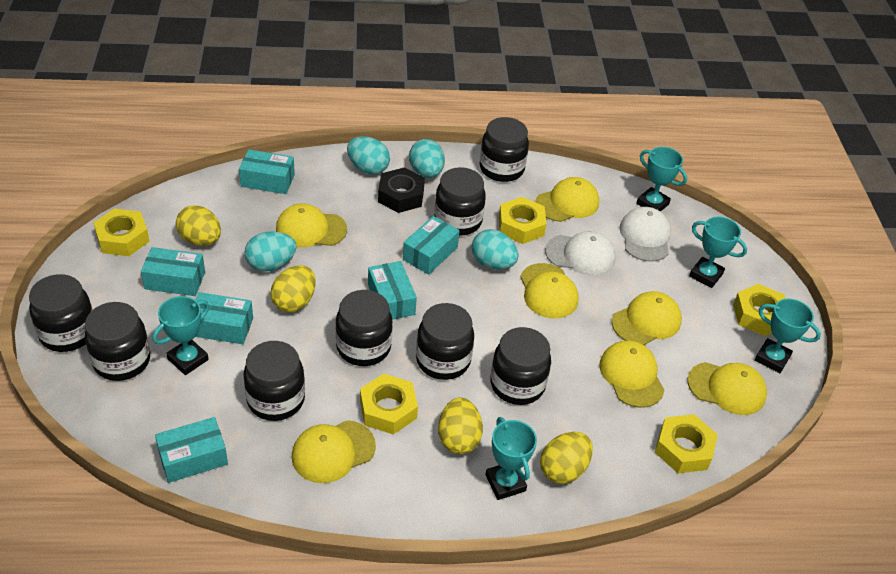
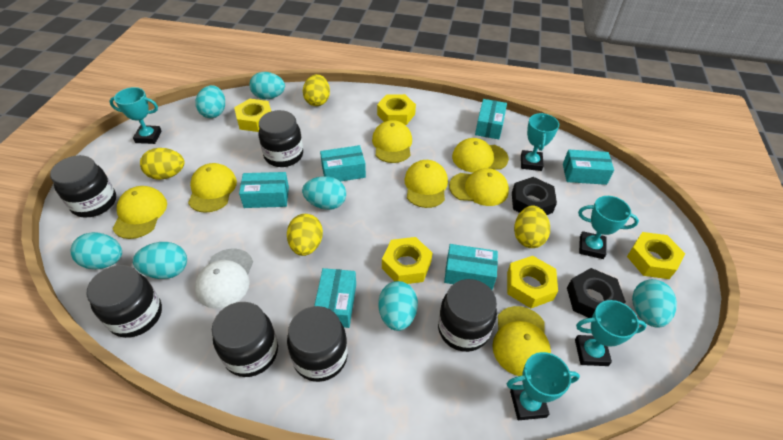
black jar: 8 -> 6
black nut: 1 -> 2
turquoise egg: 4 -> 7
white cap: 2 -> 1

